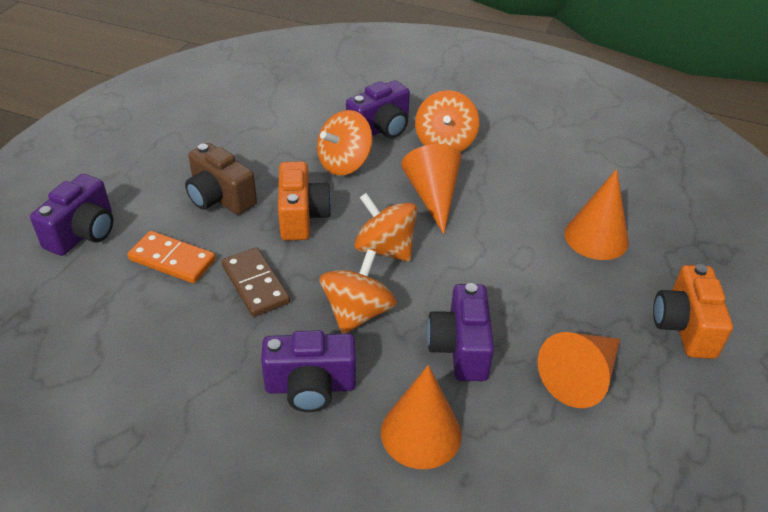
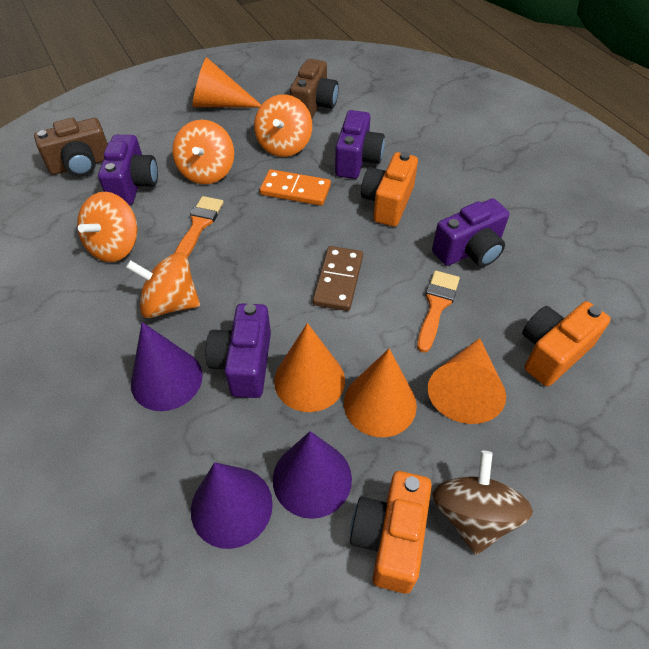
brown camera: 1 -> 2
brown spinning top: 0 -> 1
orange brush: 0 -> 2
orange camera: 2 -> 3
purple cone: 0 -> 3

